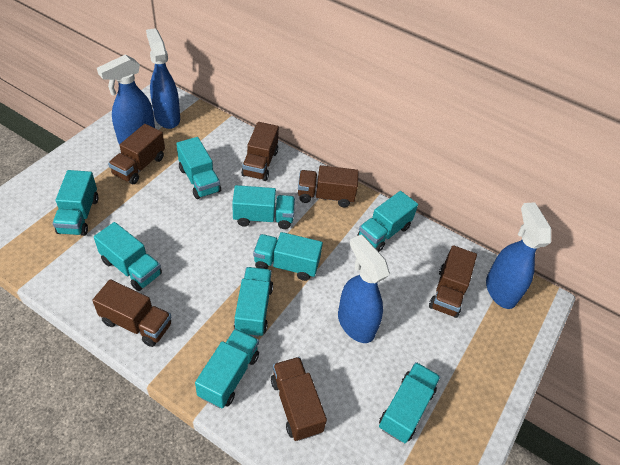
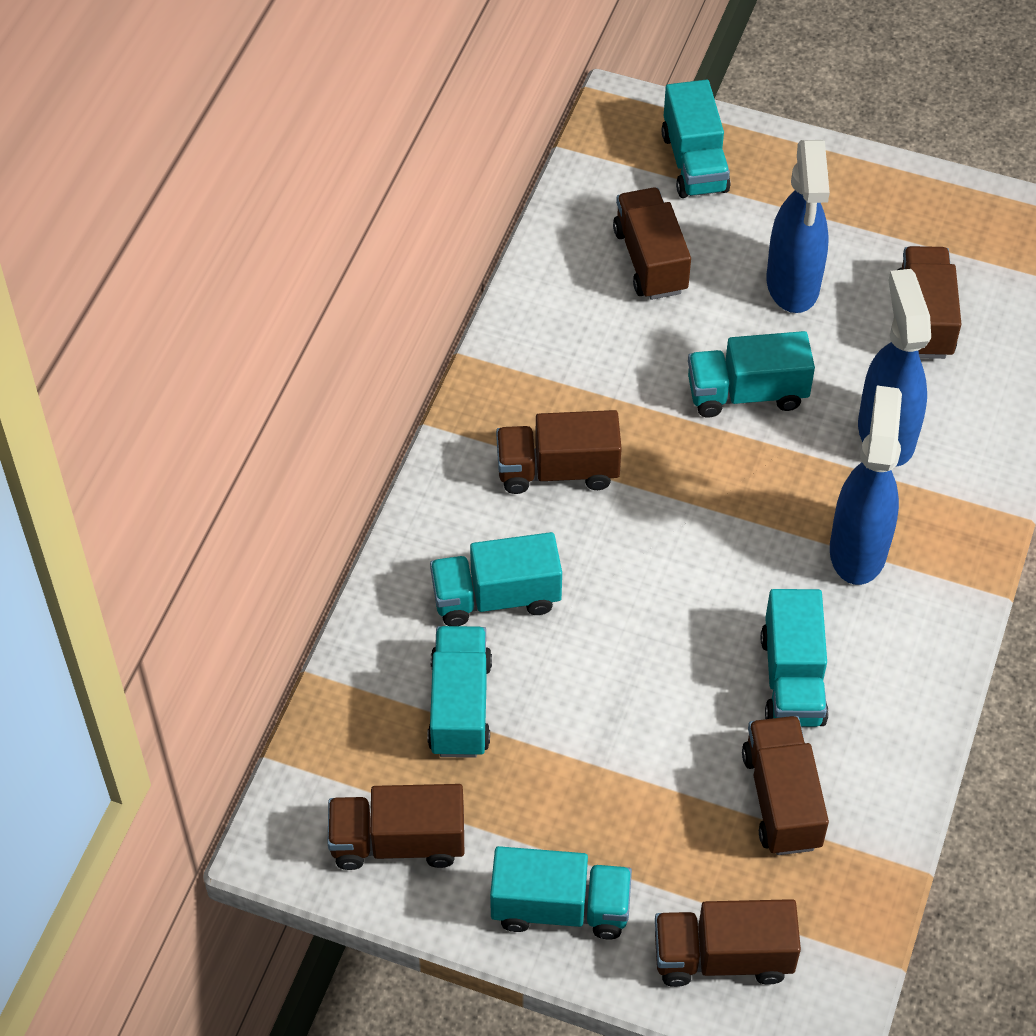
blue spray bottle: 4 -> 3
turquoise truck: 9 -> 6

